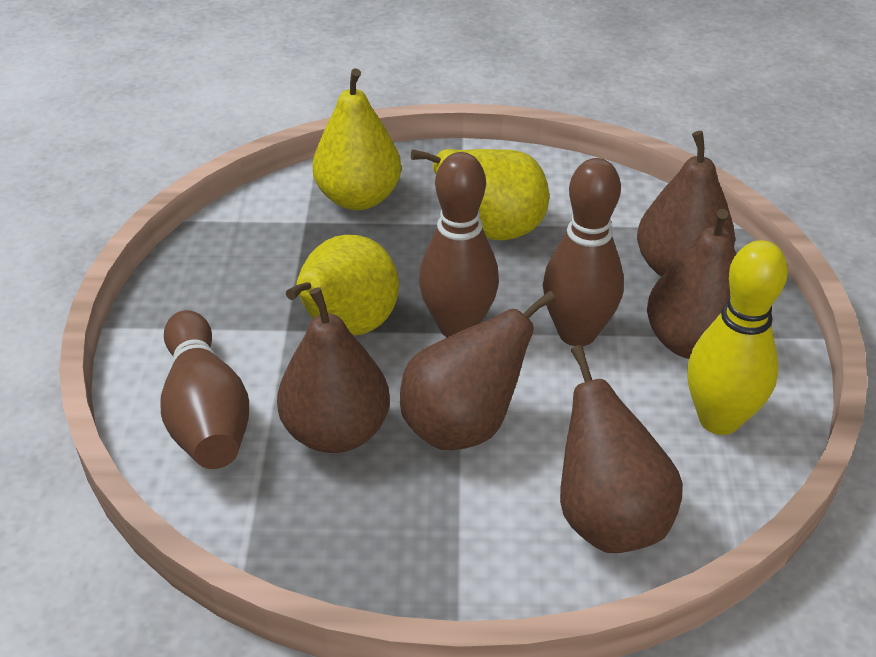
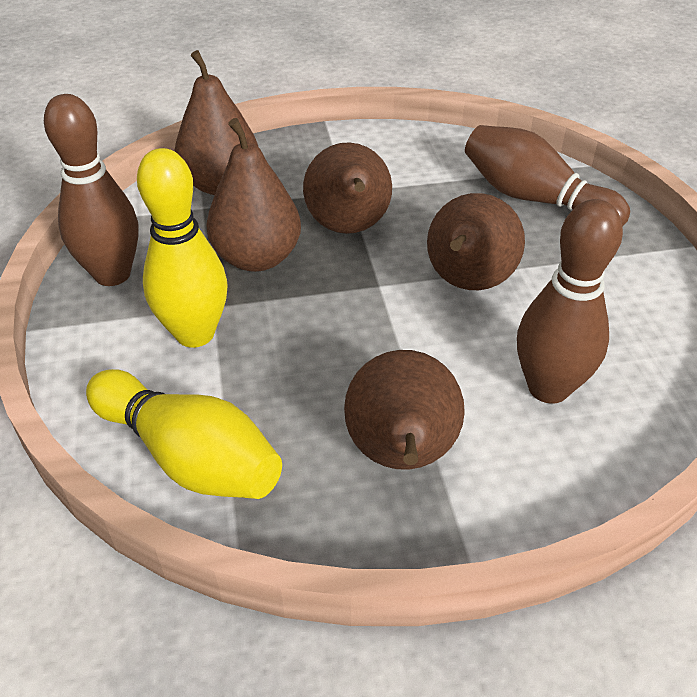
yellow bowling pin: 1 -> 2
yellow pear: 3 -> 0

